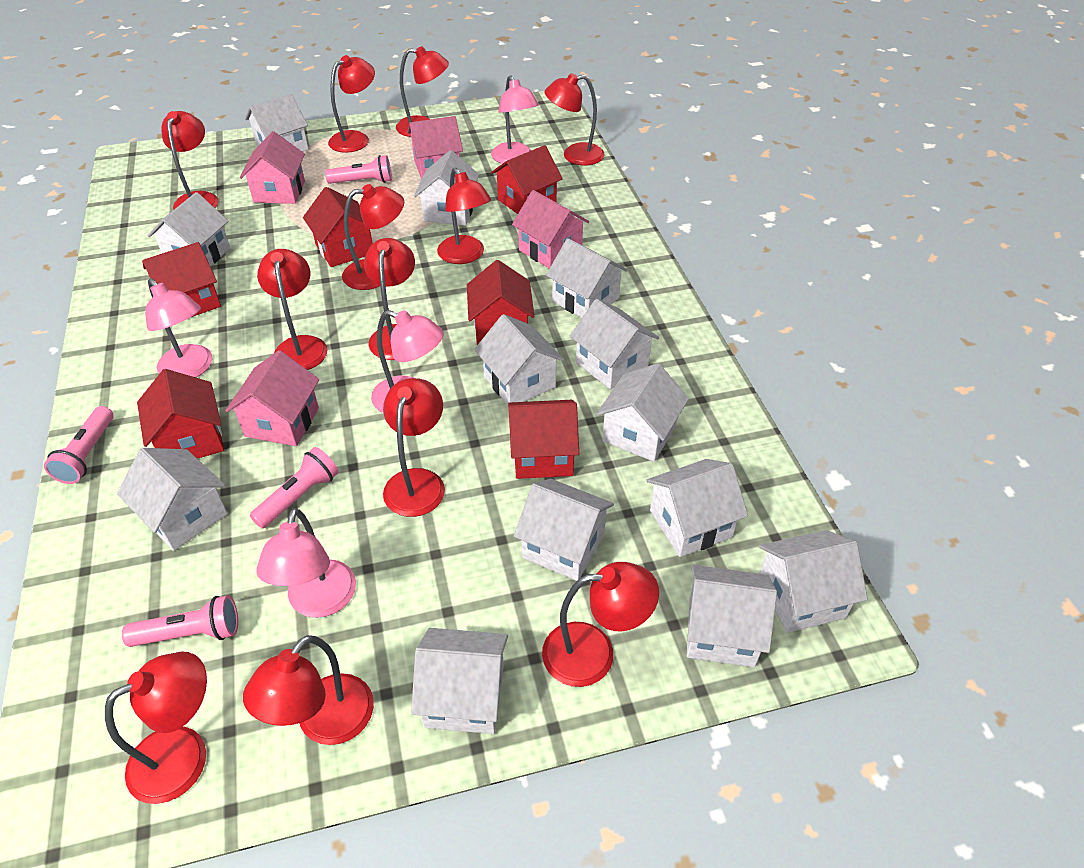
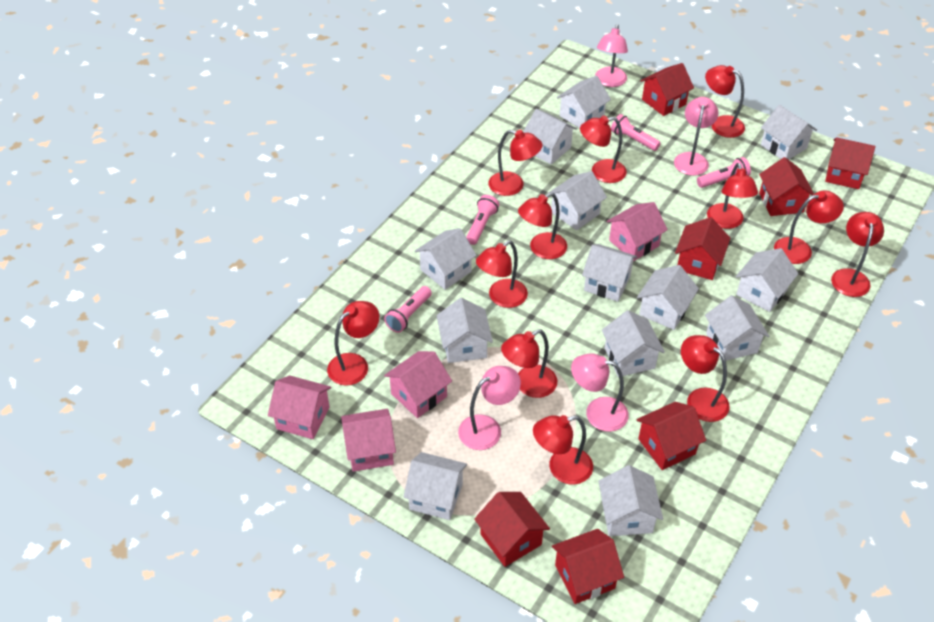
red house: 6 -> 7

